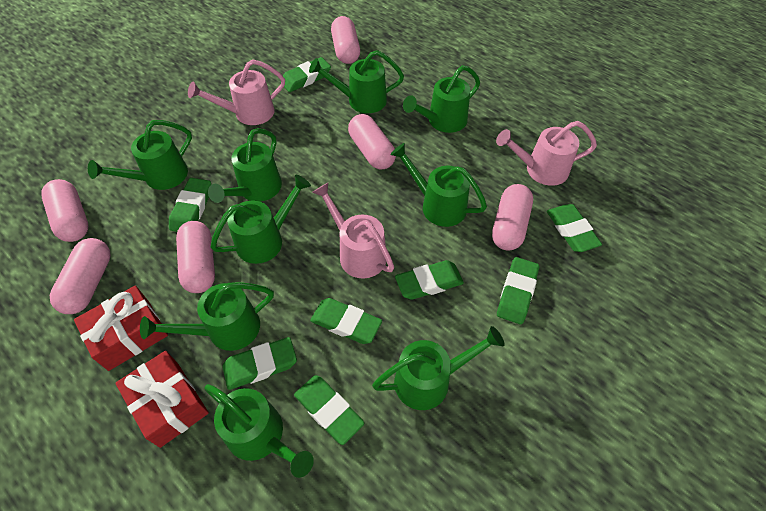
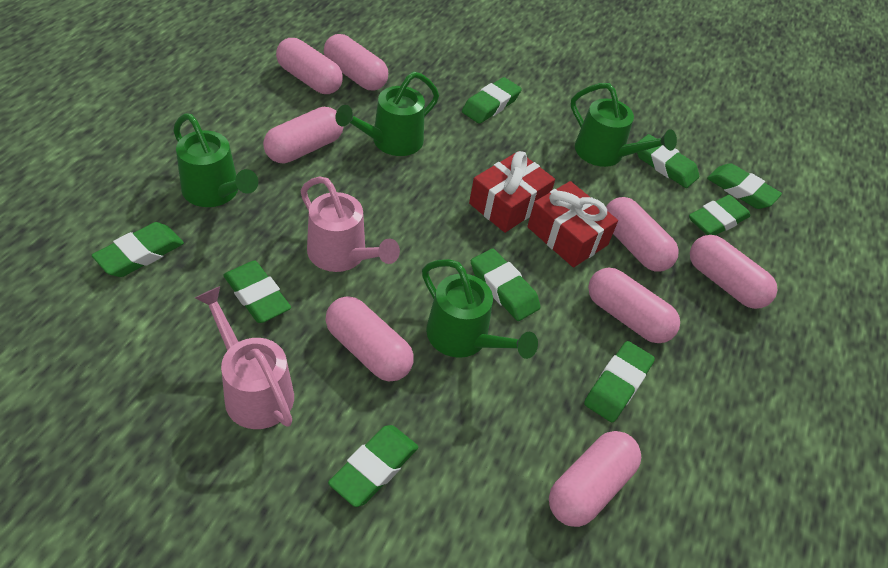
green eraser: 8 -> 9
green watering can: 9 -> 4
pink capsule: 6 -> 8
pink watering can: 3 -> 2

